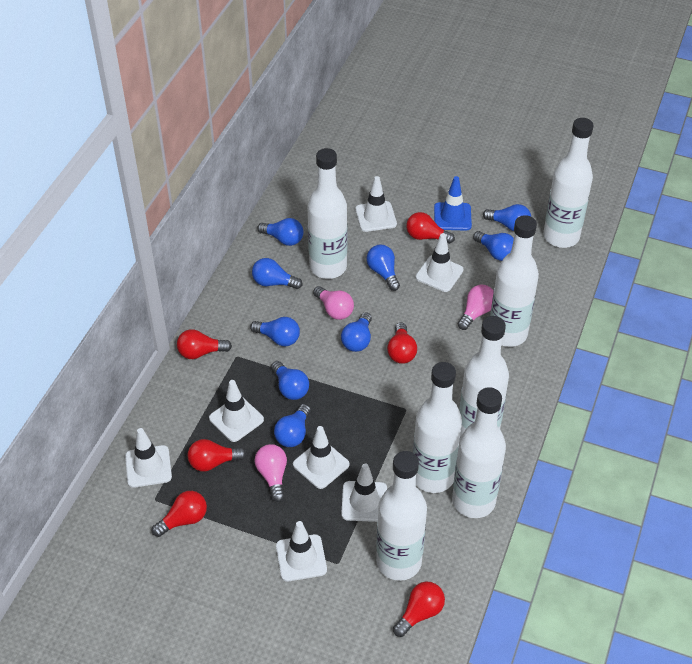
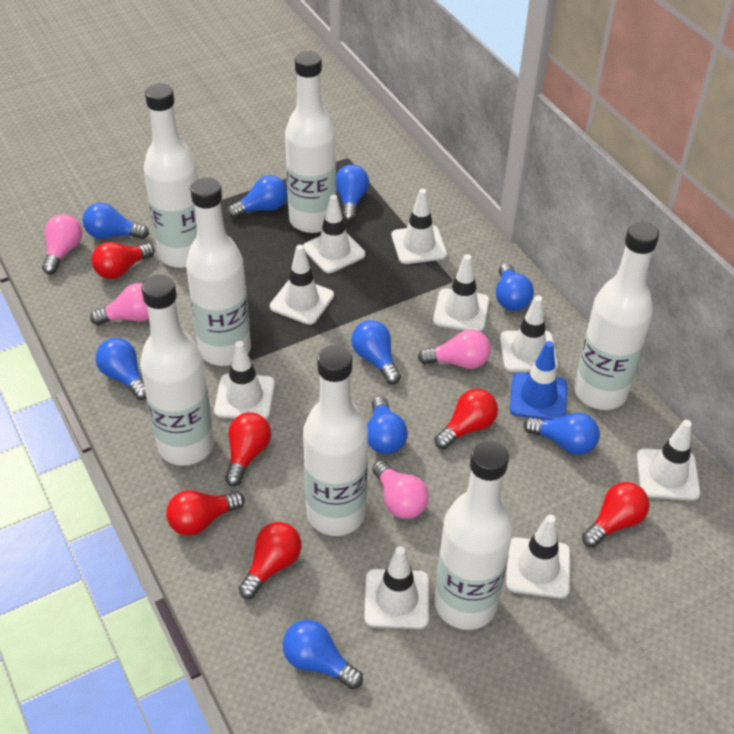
pink light bulb: 3 -> 4
white traffic cone: 7 -> 9

